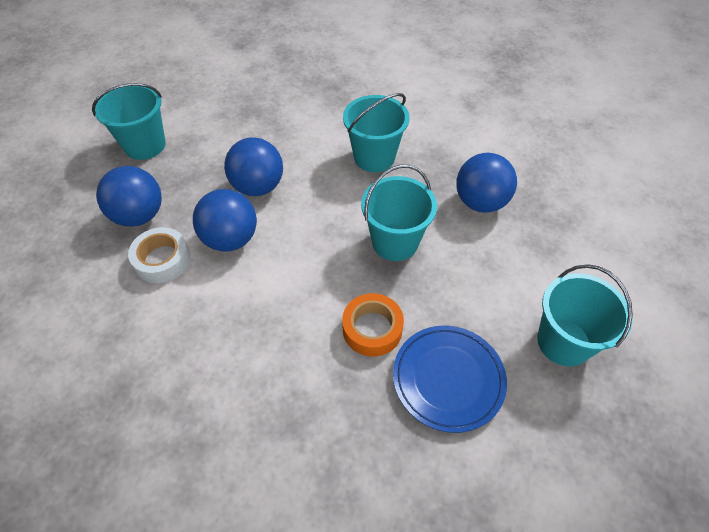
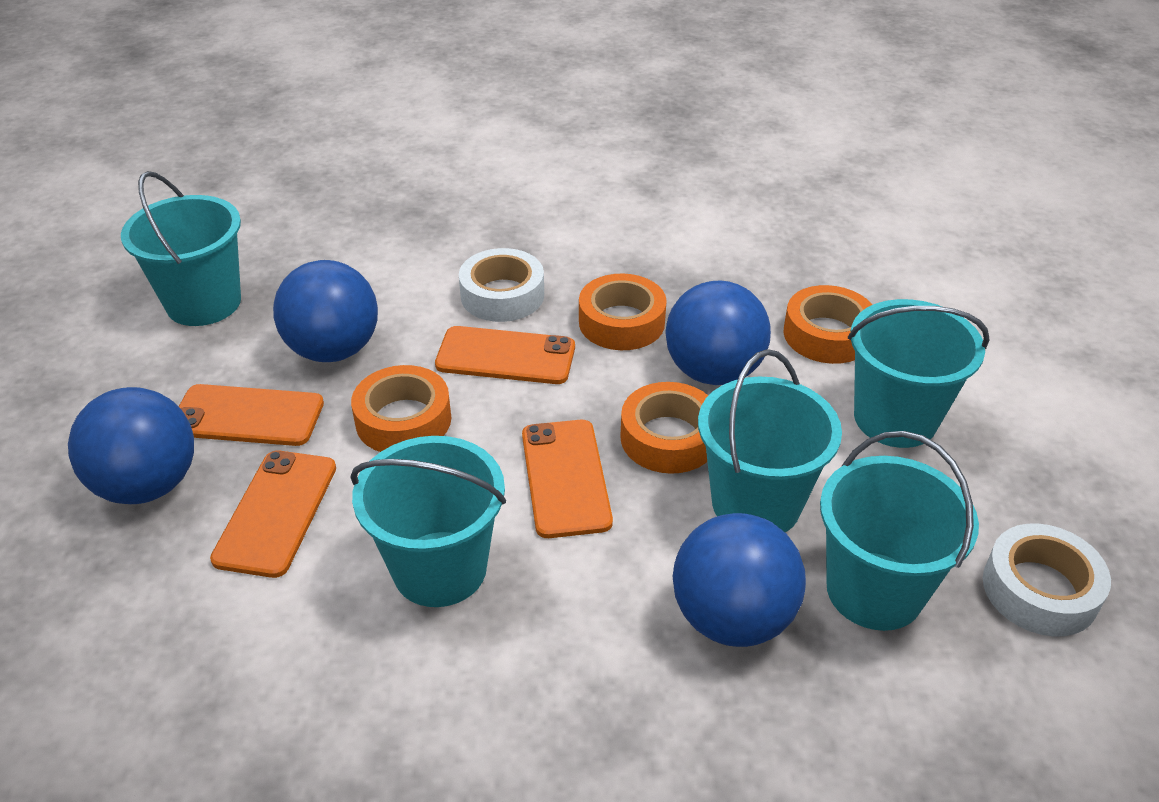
blue plate: 1 -> 0
orange phone: 0 -> 4
orange tape: 1 -> 4
turquoise bucket: 4 -> 5
white tape: 1 -> 2

